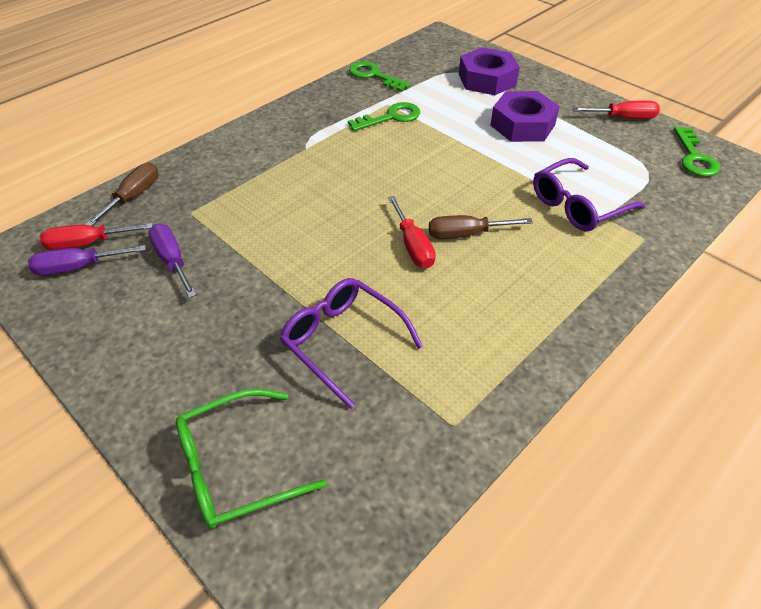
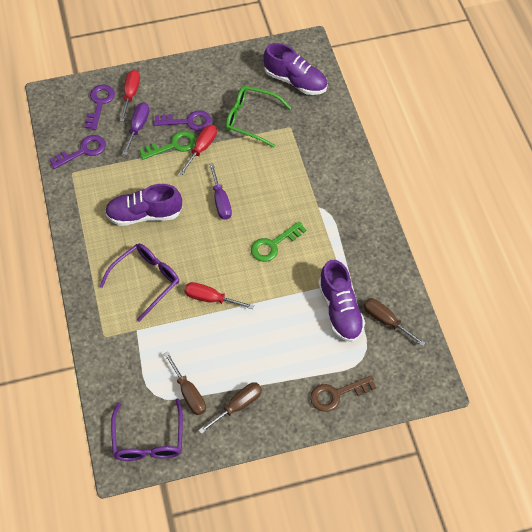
brown key: 0 -> 1
brown screwdriver: 2 -> 3
green key: 3 -> 2
purple key: 0 -> 3
purple nut: 2 -> 0
purple shoe: 0 -> 3

